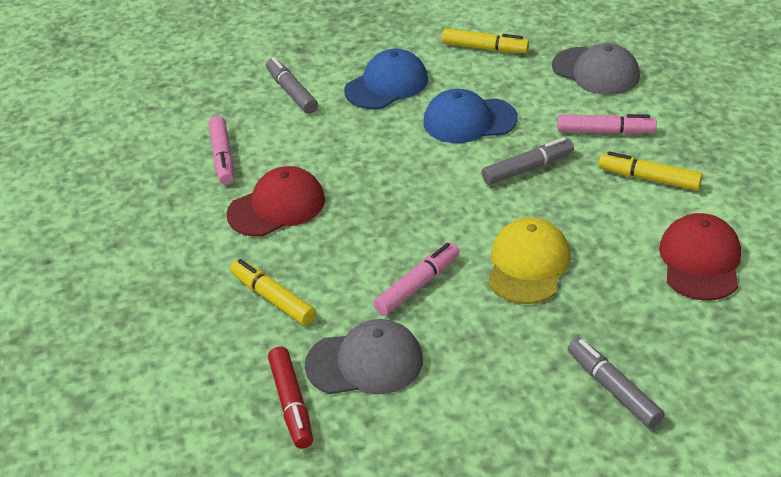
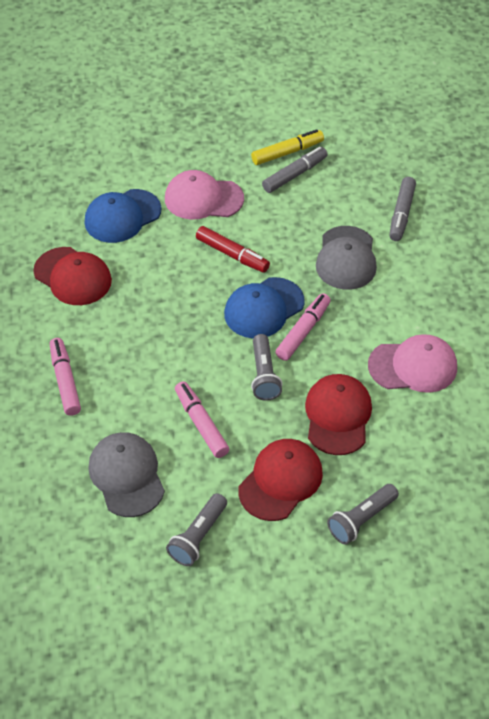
grey flashlight: 0 -> 3
grey marker: 3 -> 2
pink cap: 0 -> 2
red cap: 2 -> 3
yellow cap: 1 -> 0
yellow marker: 3 -> 1

